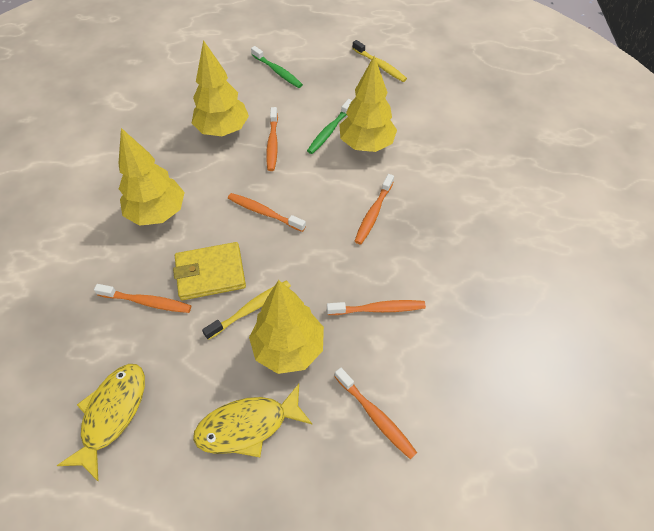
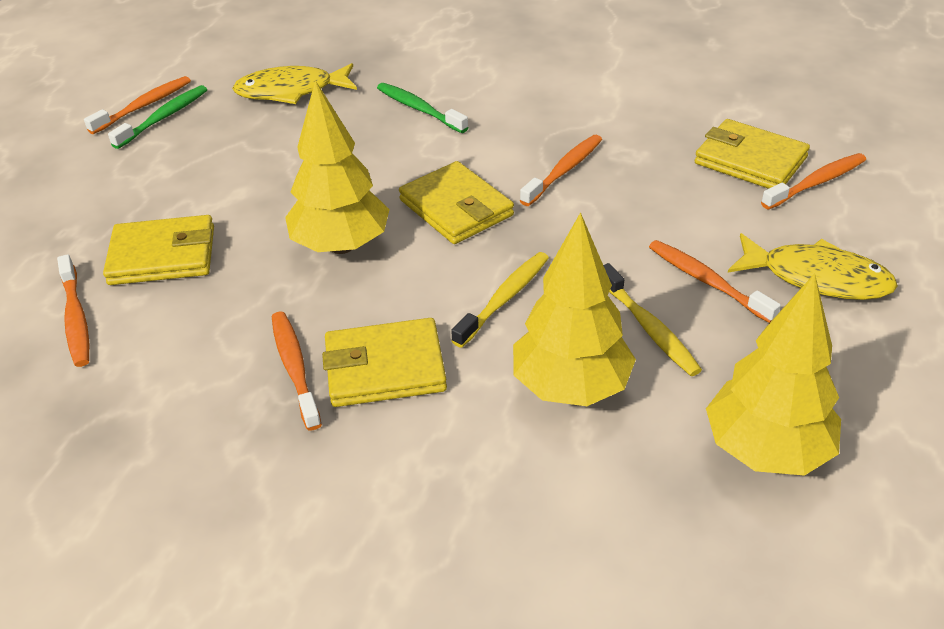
yellow tree: 4 -> 3
yellow wallet: 1 -> 4

